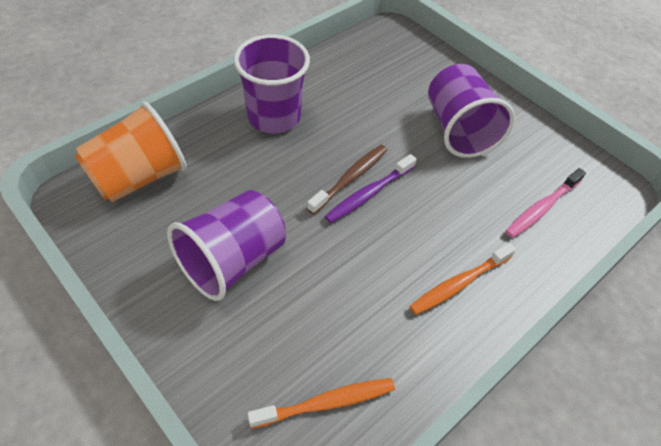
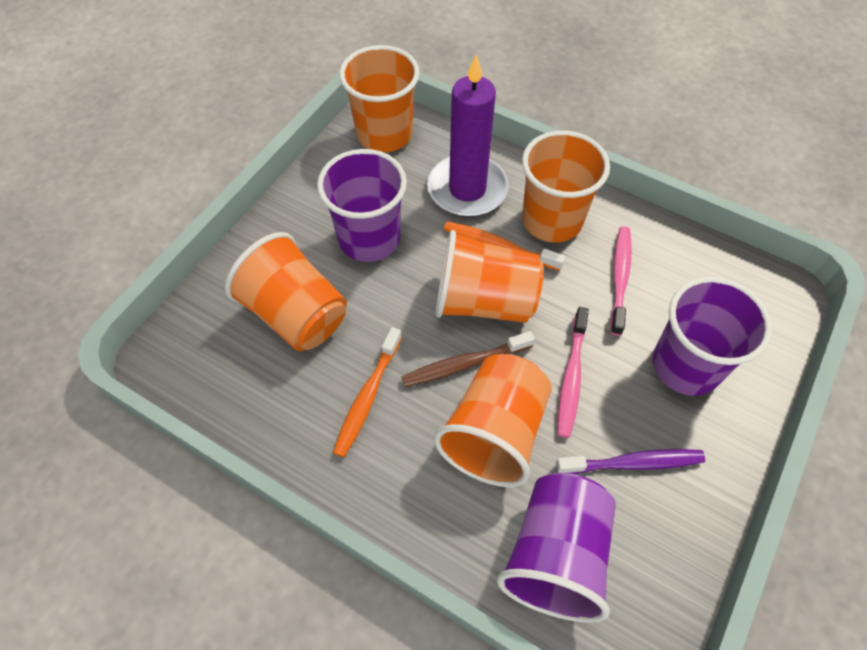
orange cup: 1 -> 5
pink toothbrush: 1 -> 2
purple candle: 0 -> 1

